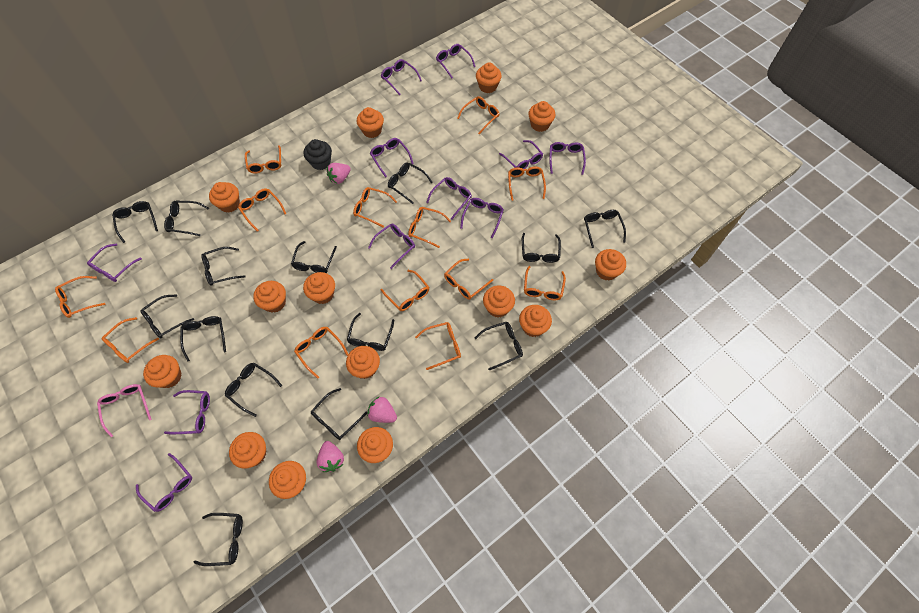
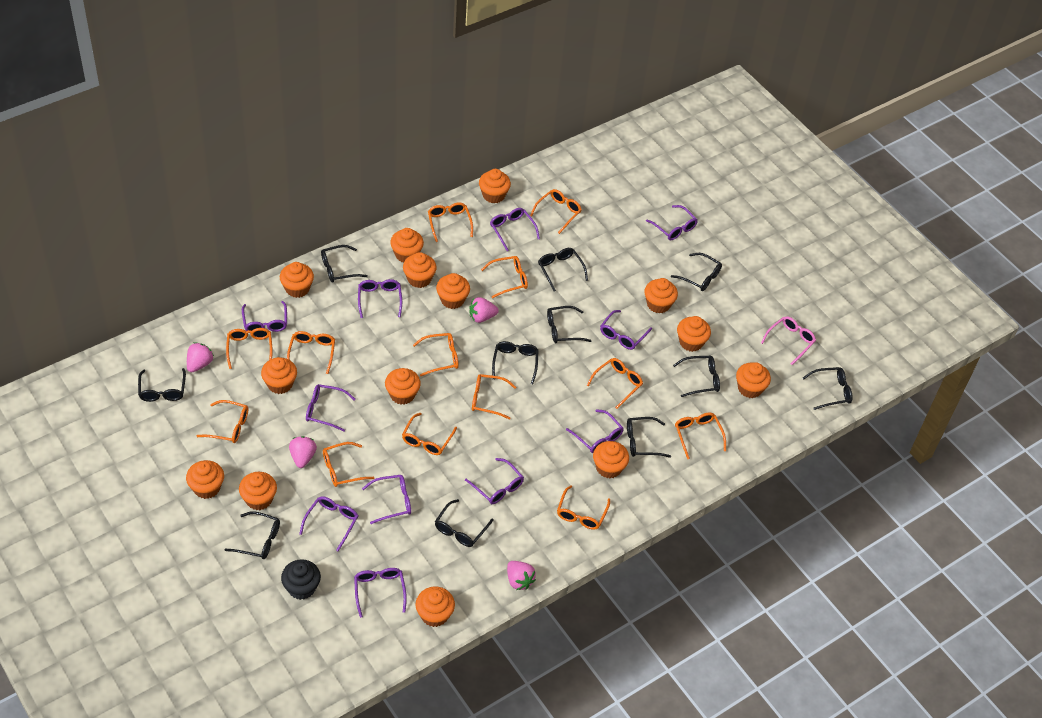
black glasses: 14 -> 11
pink strawberry: 3 -> 4

